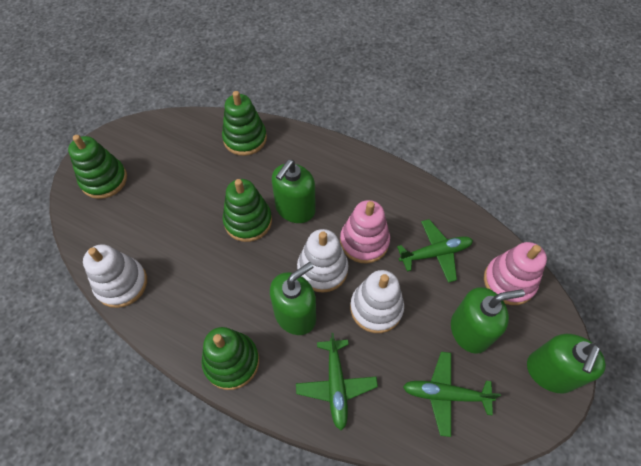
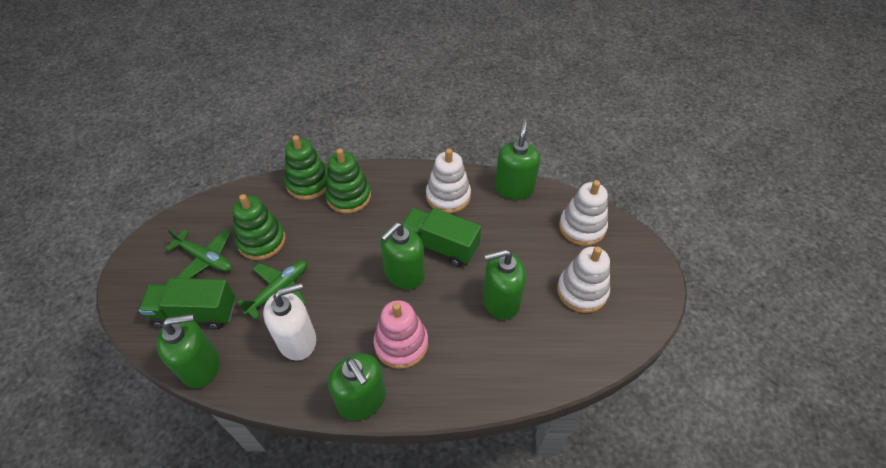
green plane: 3 -> 2
green soap dispenser: 4 -> 5
green stacking toy: 4 -> 3
green truck: 0 -> 2
pink stacking toy: 2 -> 1
white soap dispenser: 0 -> 1

